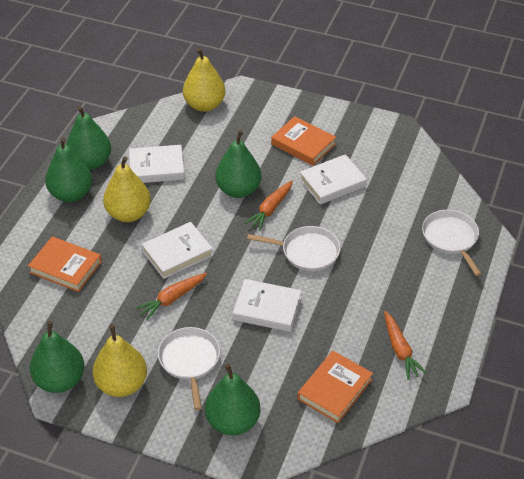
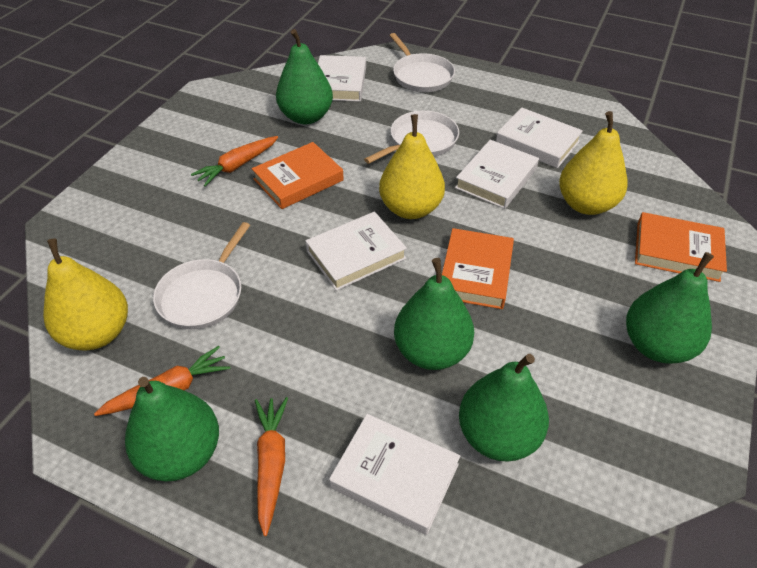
white book: 4 -> 5

